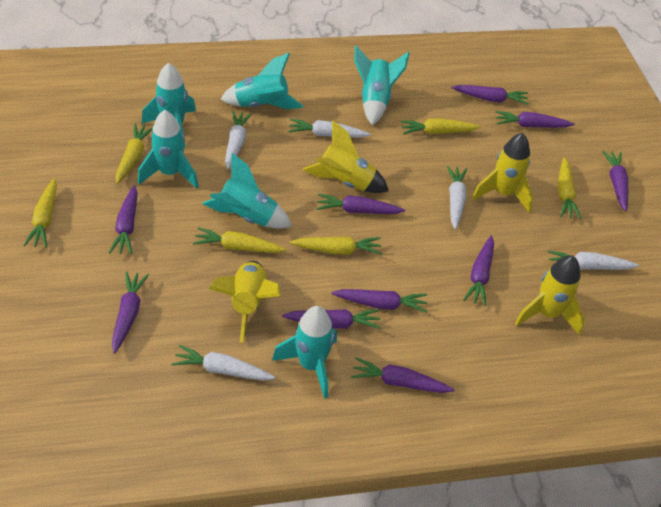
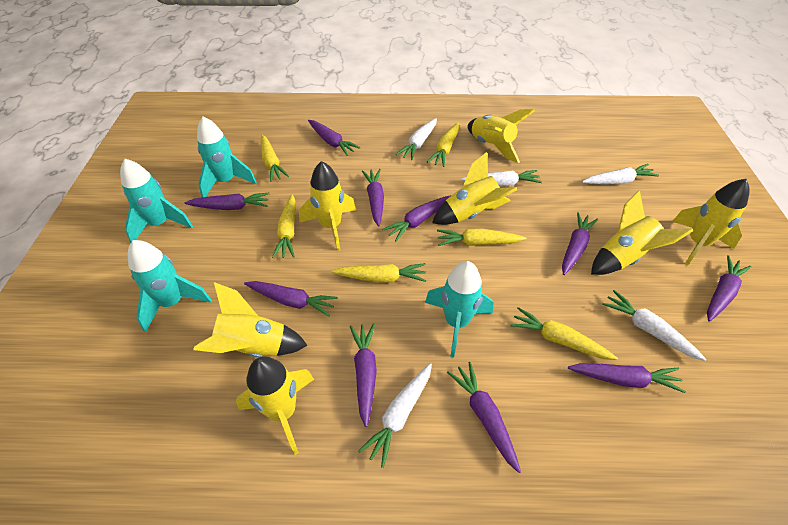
turquoise rocket: 6 -> 4
yellow rocket: 4 -> 7

